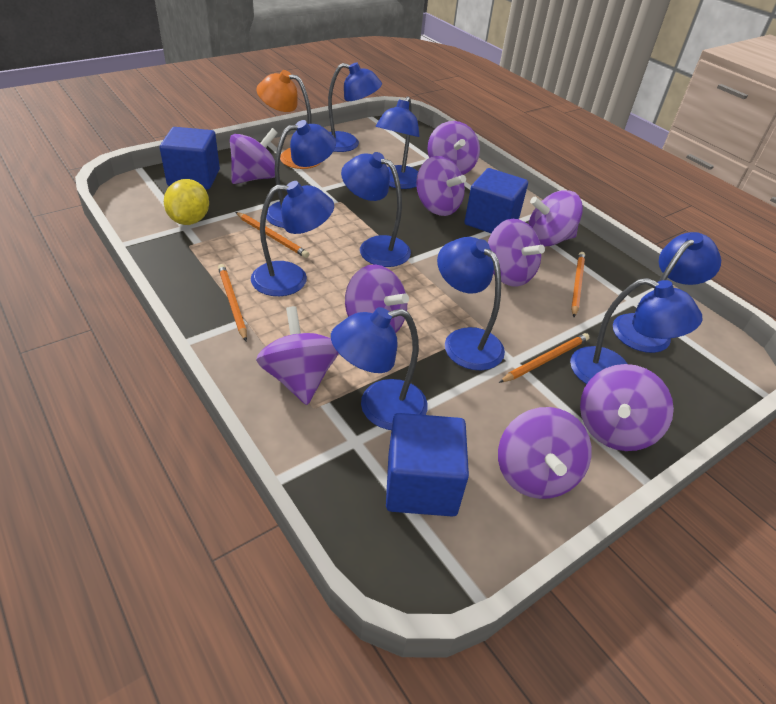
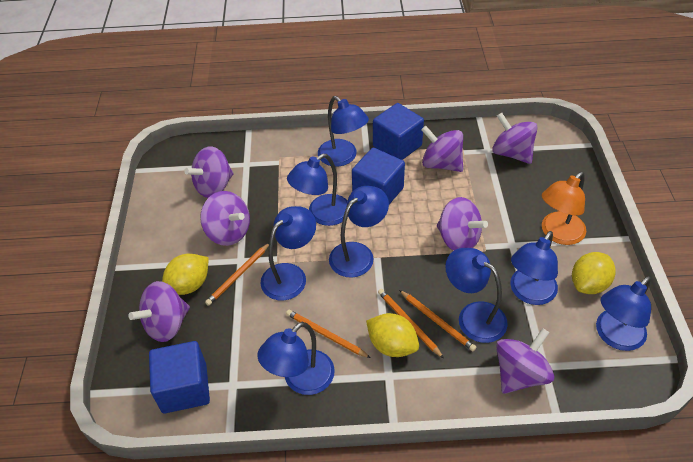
blue lamp: 9 -> 8
purple spinning top: 9 -> 7
yellow lemon: 1 -> 3

